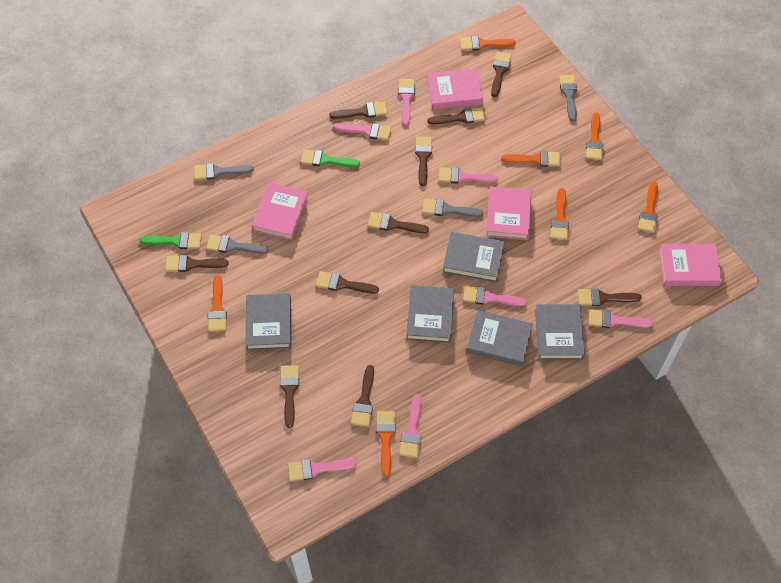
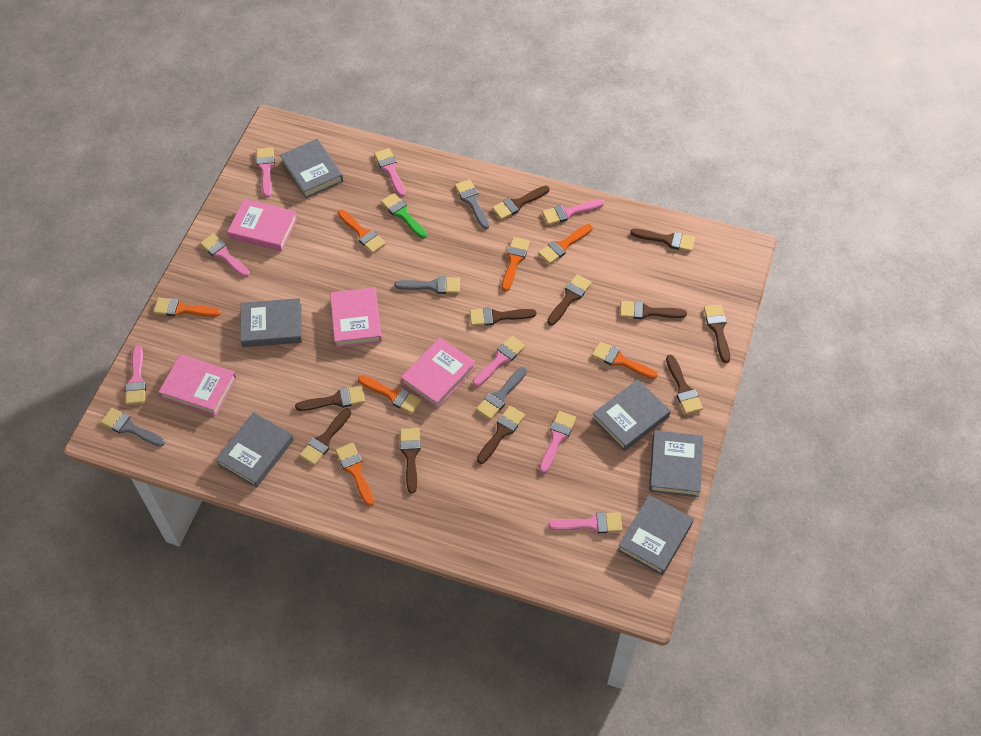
brown brush: 10 -> 11
green brush: 2 -> 1
grey book: 5 -> 6
pink brush: 7 -> 8

